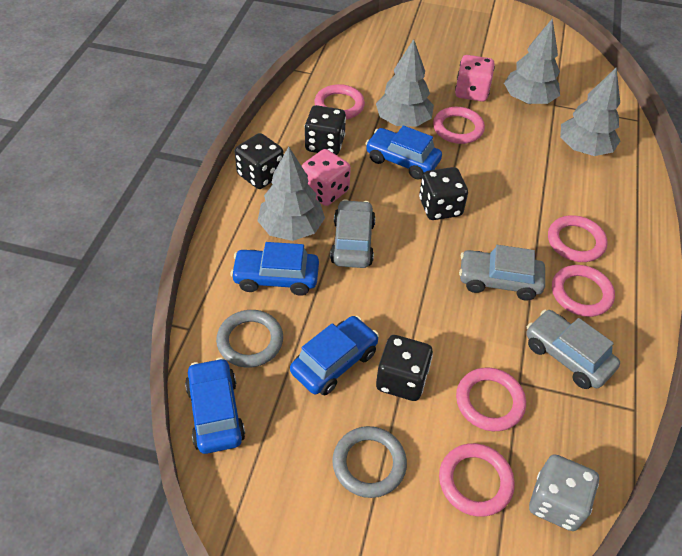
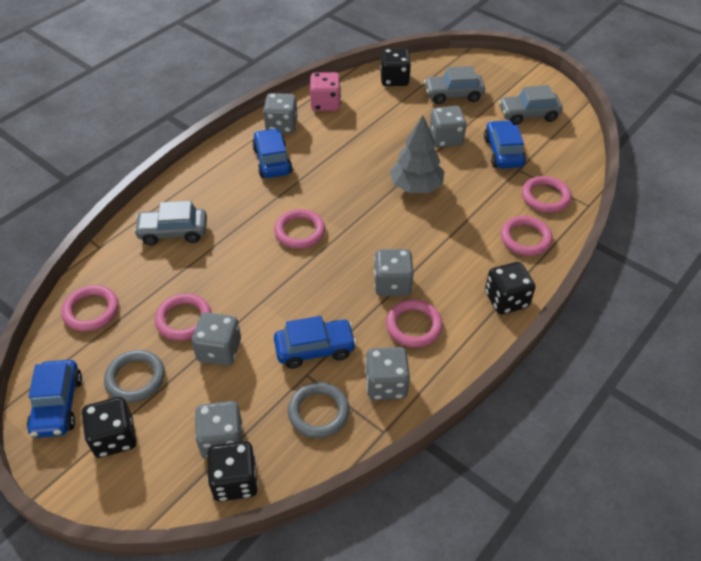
grey dice: 1 -> 6
grey tree: 4 -> 1
pink dice: 2 -> 1

